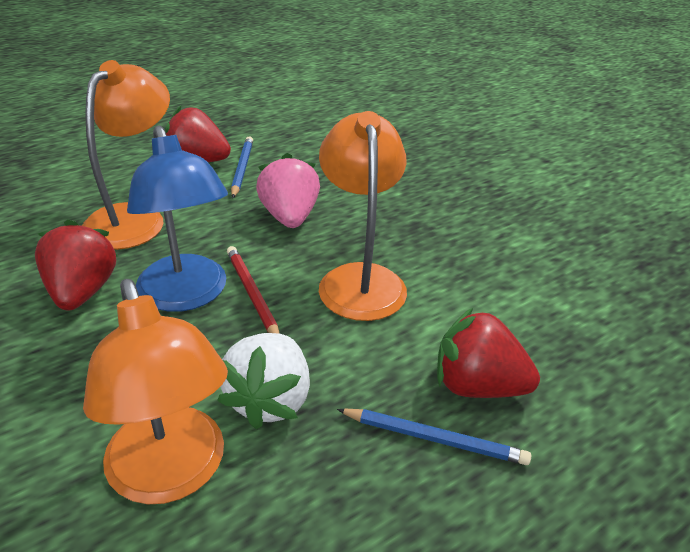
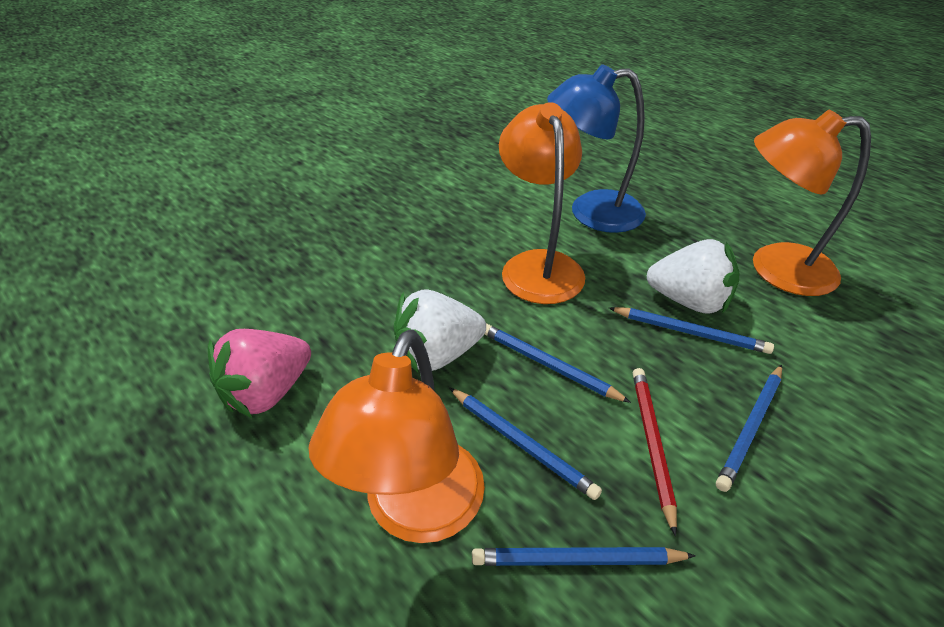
blue pencil: 2 -> 5
red strawberry: 3 -> 0
white strawberry: 1 -> 2

